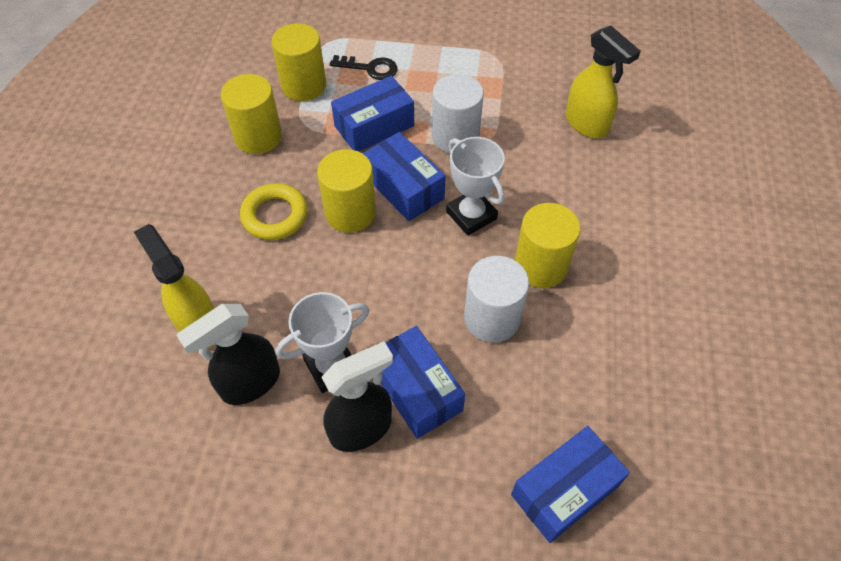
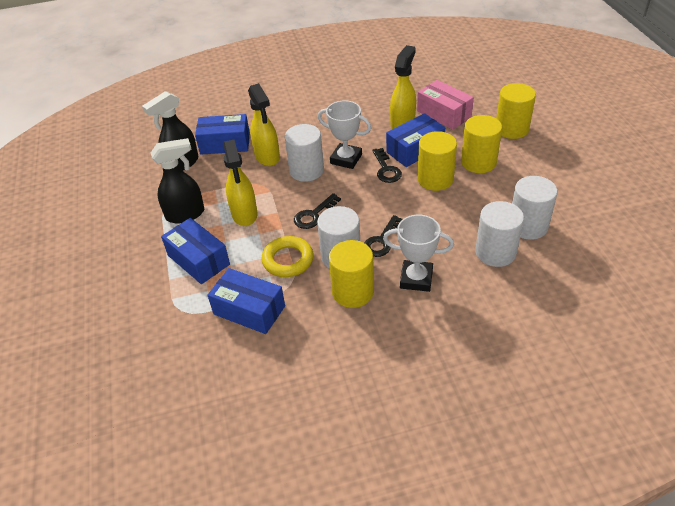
black key: 1 -> 3
pink box: 0 -> 1
white cylinder: 2 -> 4
yellow spray bottle: 2 -> 3

